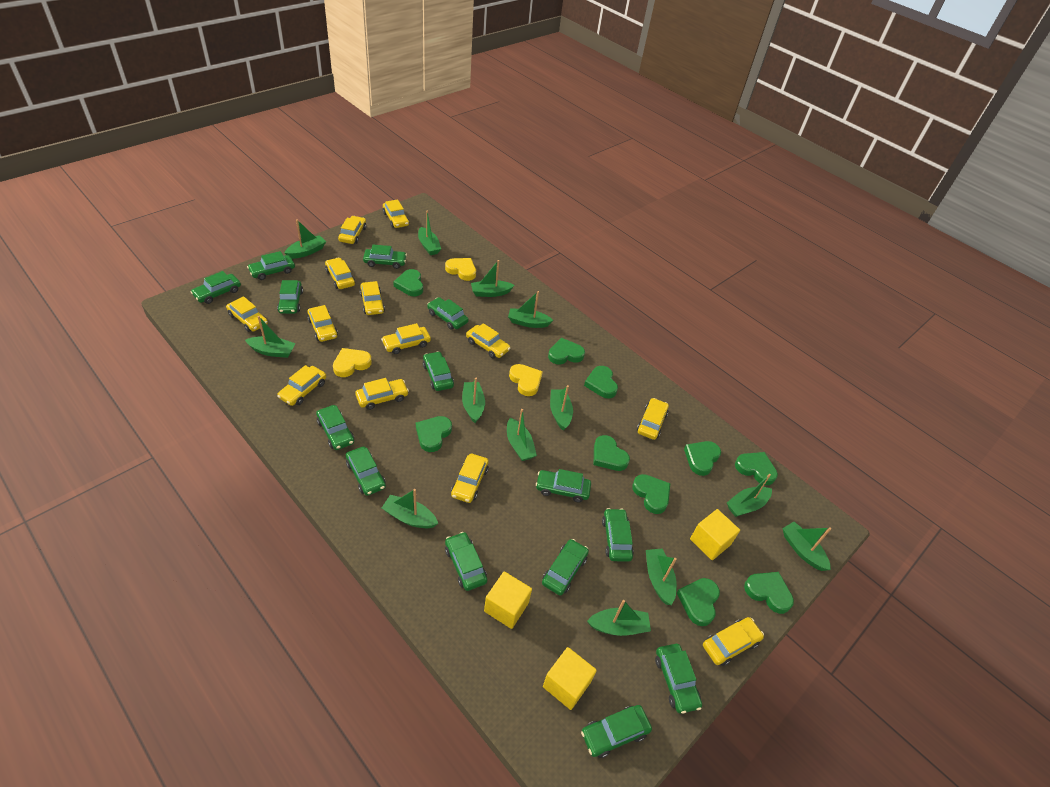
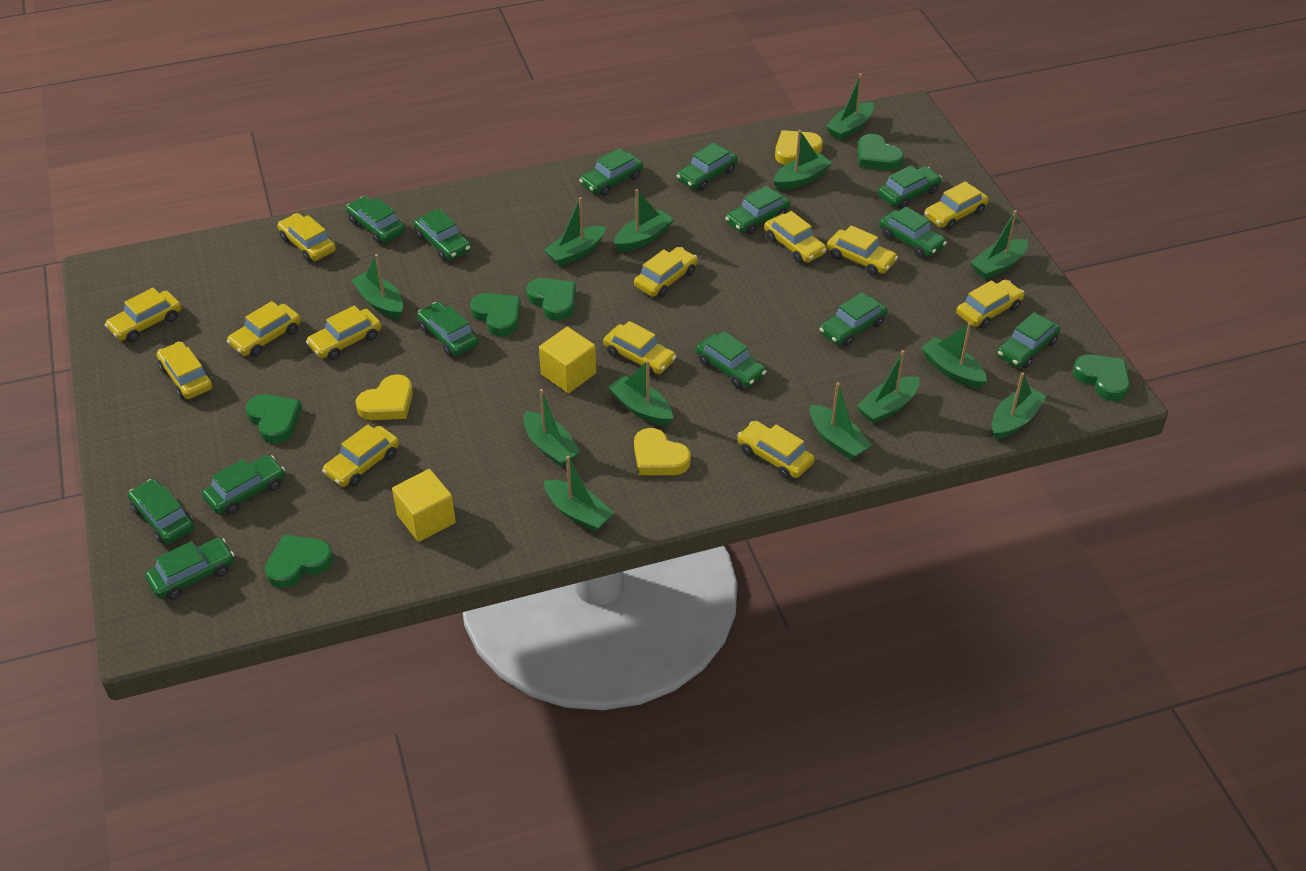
green heart: 10 -> 6
yellow cube: 3 -> 2

